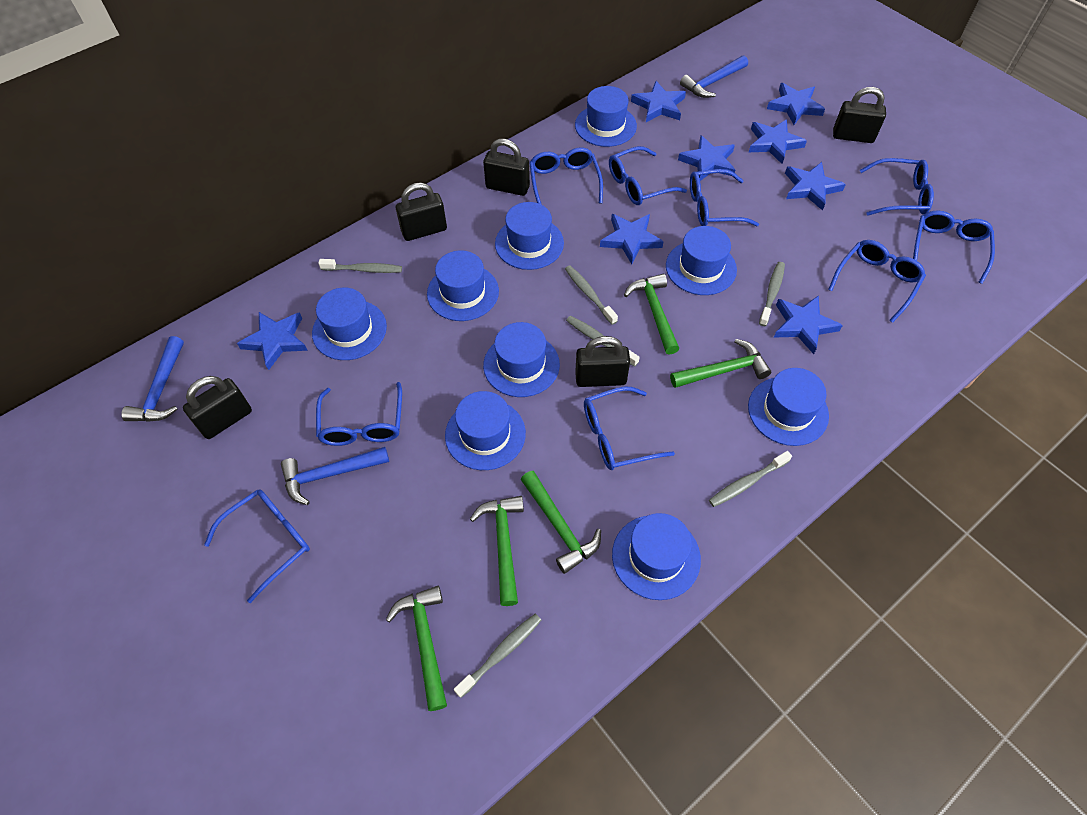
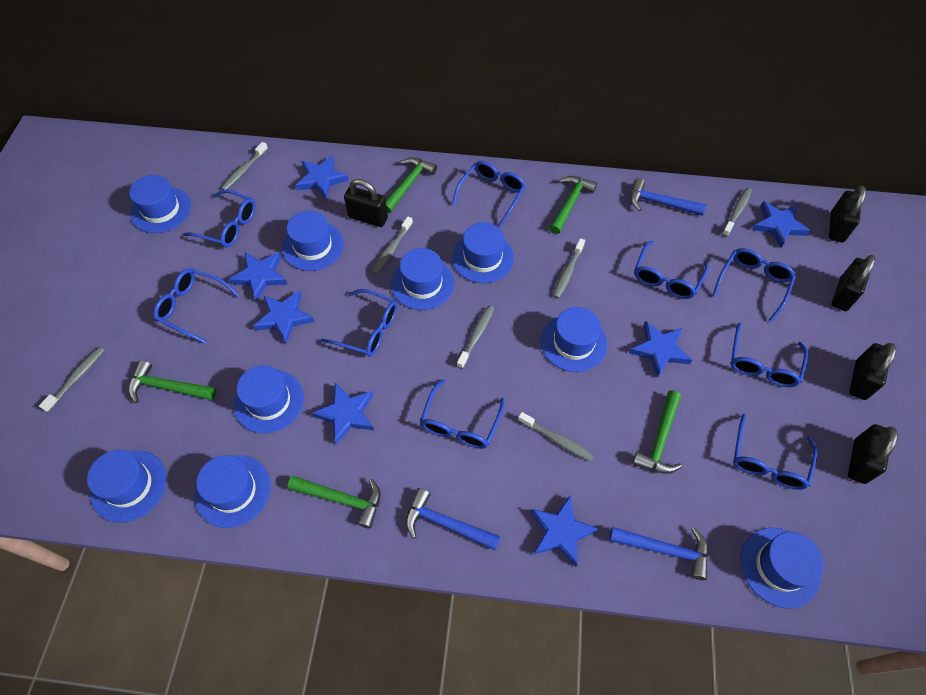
blue star: 8 -> 7
grey toothbrush: 6 -> 7

